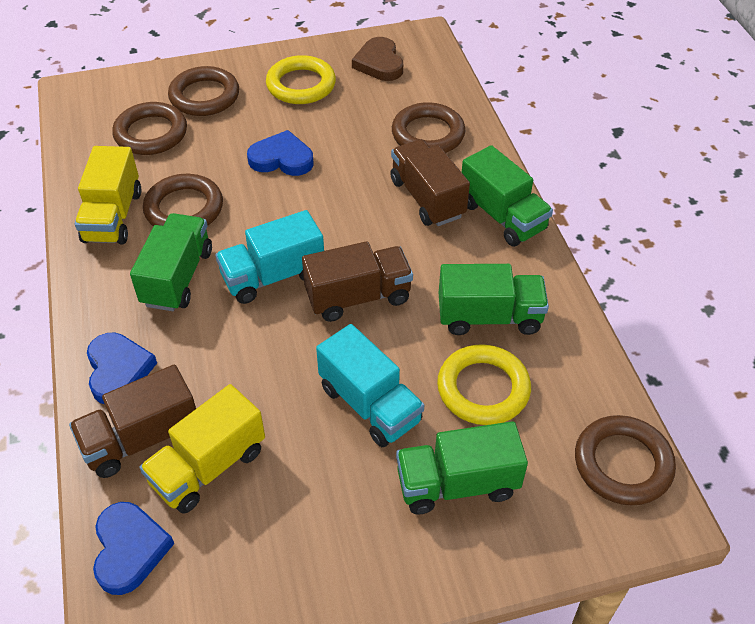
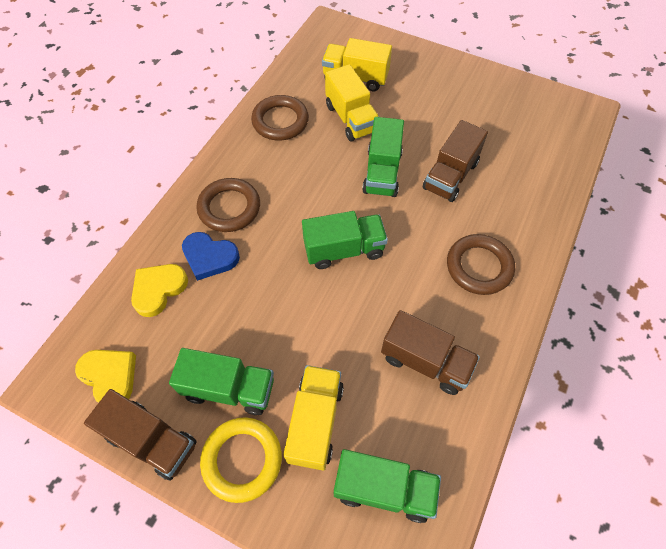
blue heart: 3 -> 1
brown heart: 1 -> 0
brown ring: 5 -> 3
turquoise truck: 2 -> 0
yellow heart: 0 -> 2
yellow ring: 2 -> 1
yellow truck: 2 -> 3

